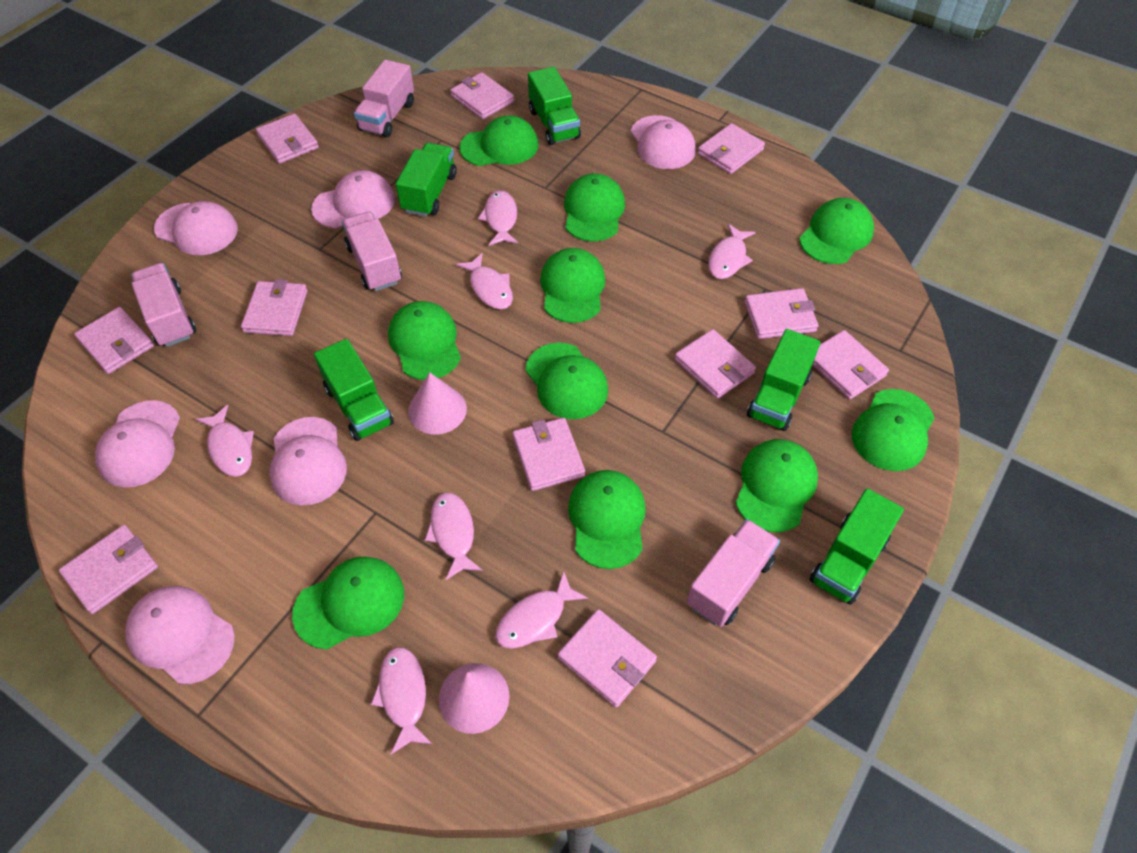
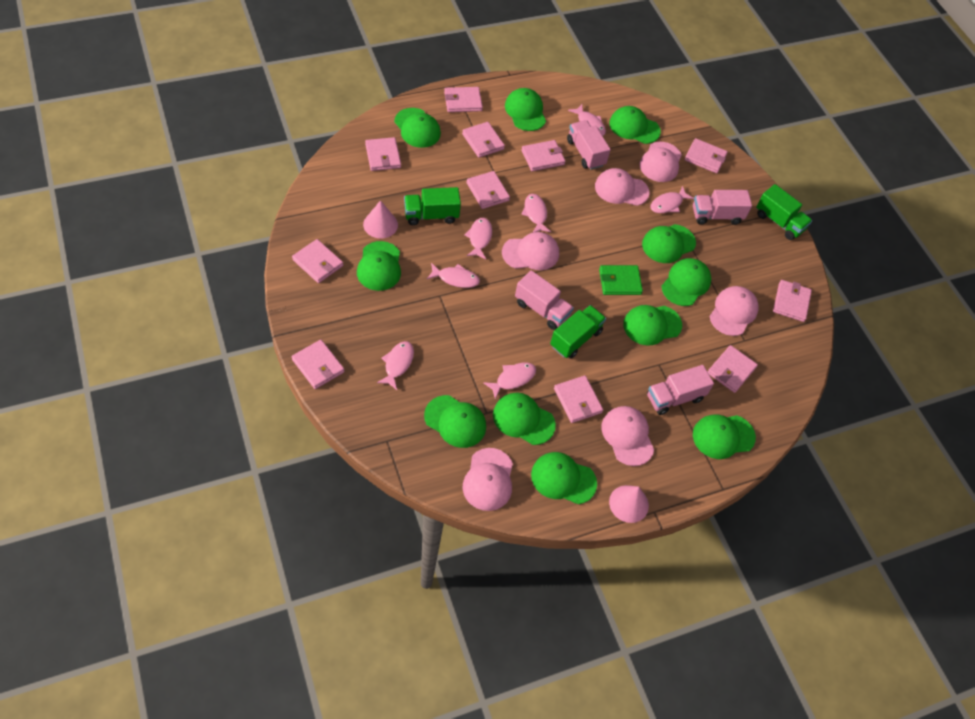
green cap: 10 -> 11
green truck: 5 -> 3
green wallet: 0 -> 1

